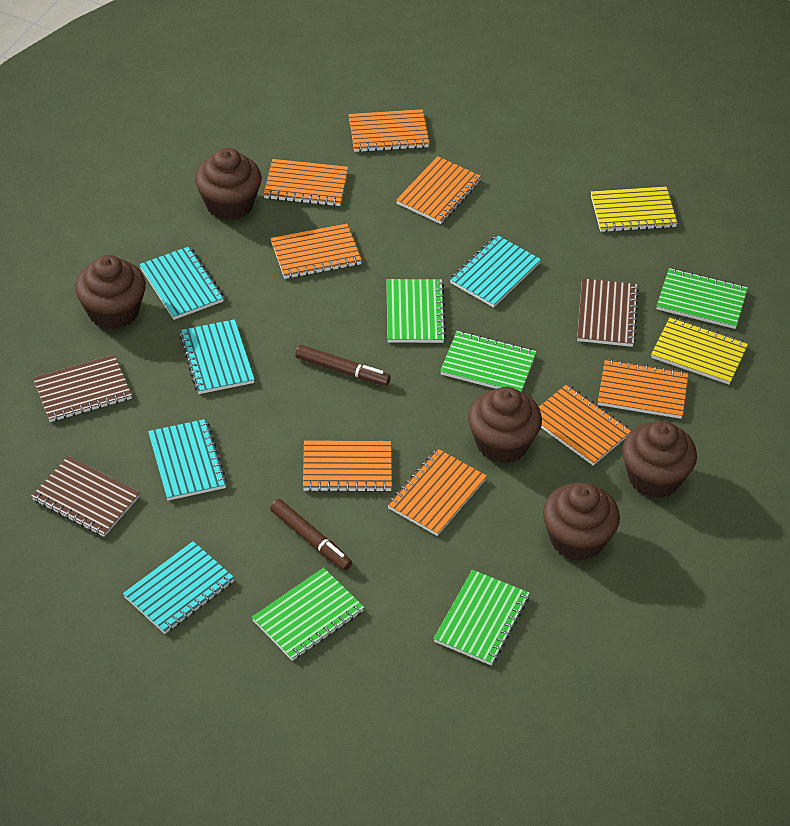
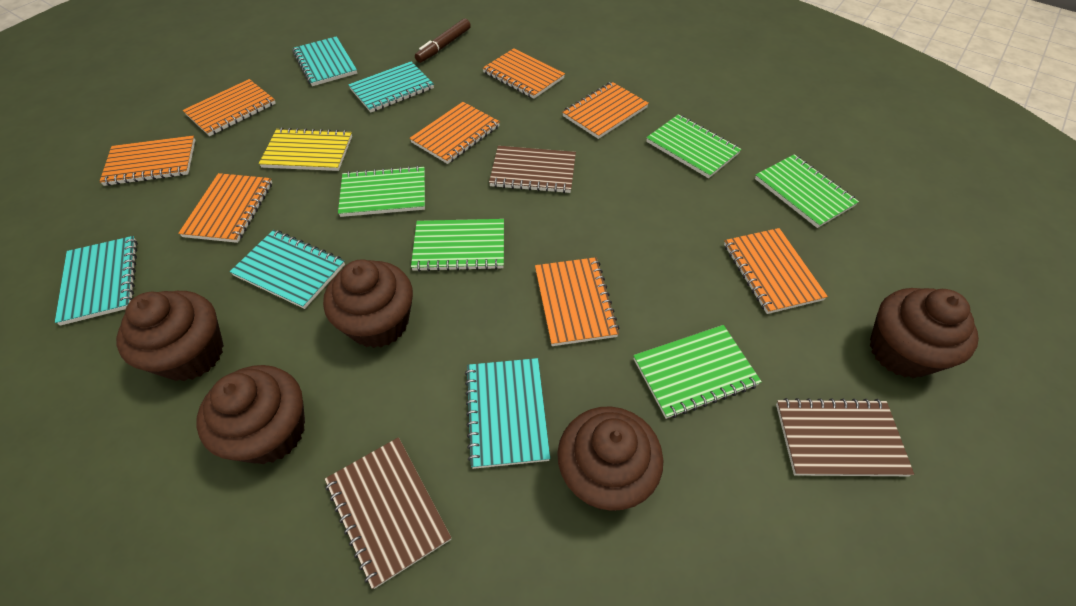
brown marker: 2 -> 1
yellow notebook: 2 -> 1

